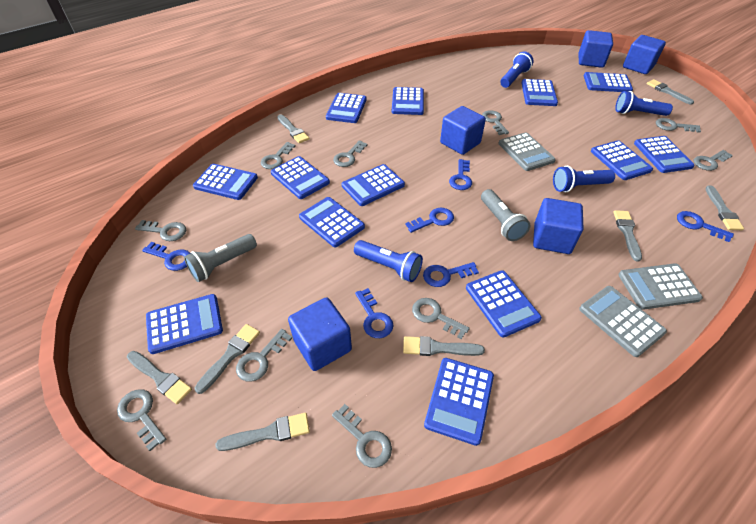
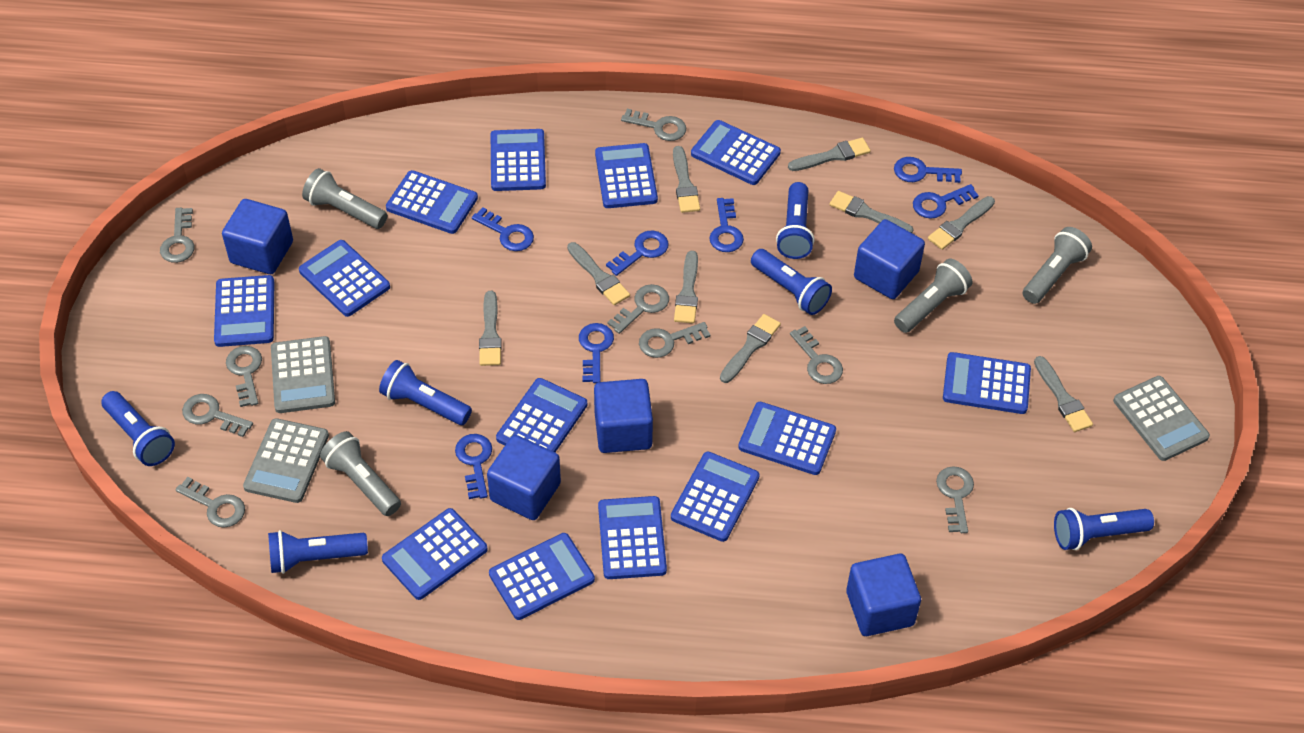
blue flashlight: 4 -> 6
blue key: 6 -> 7
grey brush: 8 -> 9
grey flashlight: 2 -> 4
grey key: 10 -> 9

